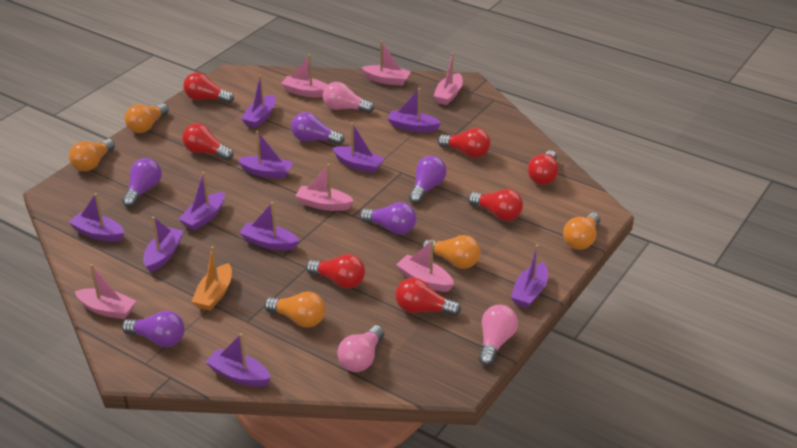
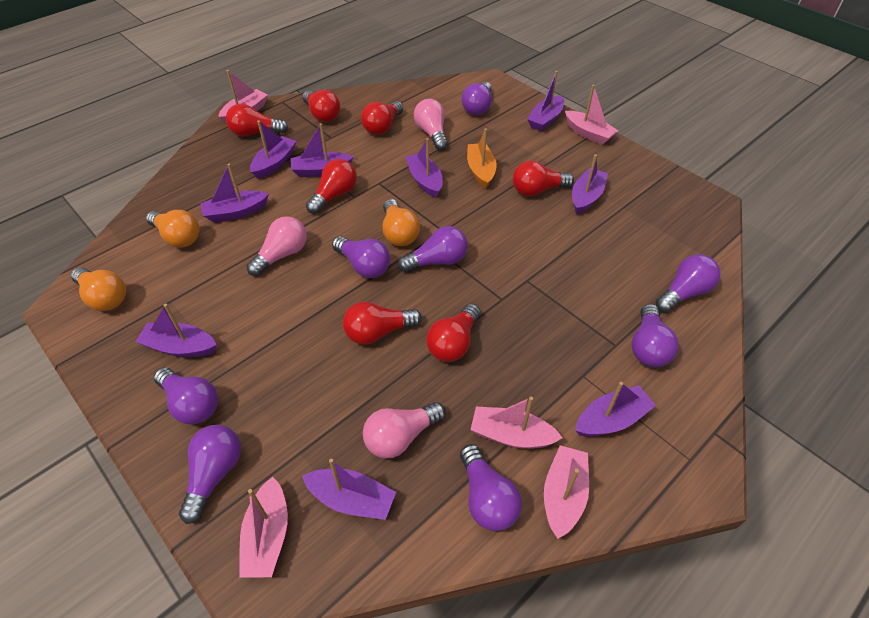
orange light bulb: 5 -> 3
pink boat: 6 -> 5
purple boat: 10 -> 9
purple light bulb: 5 -> 8

